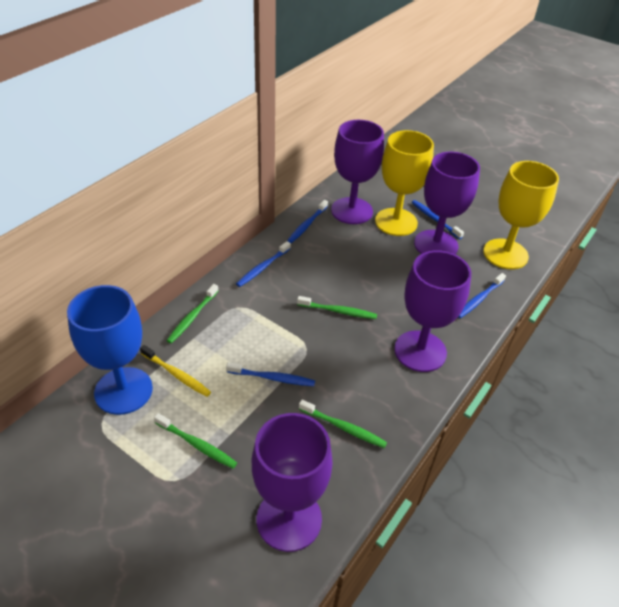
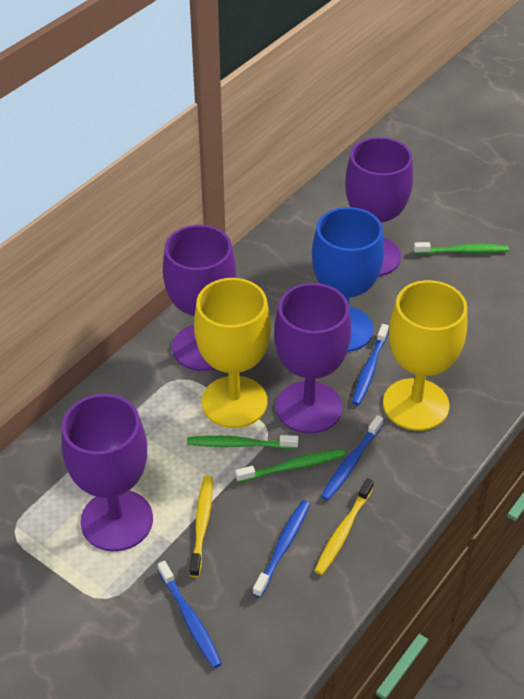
blue toothbrush: 5 -> 4
green toothbrush: 4 -> 3
yellow toothbrush: 1 -> 2

